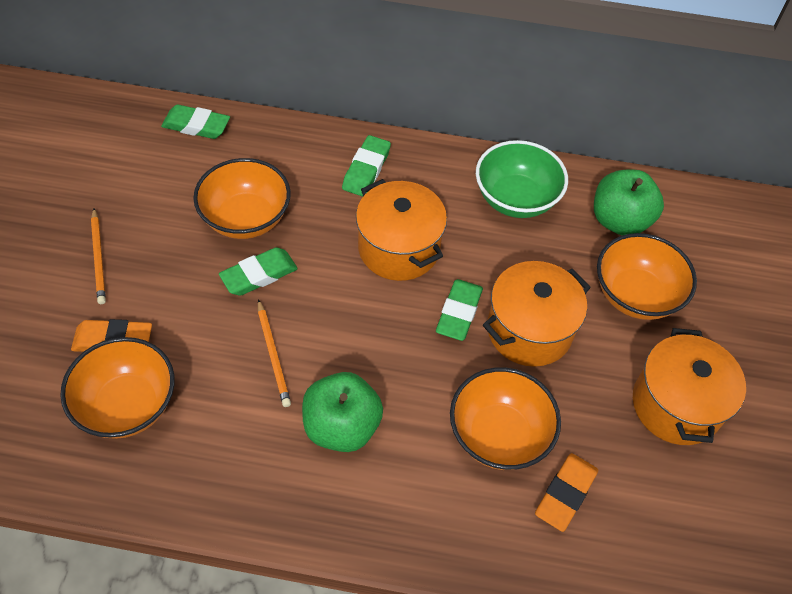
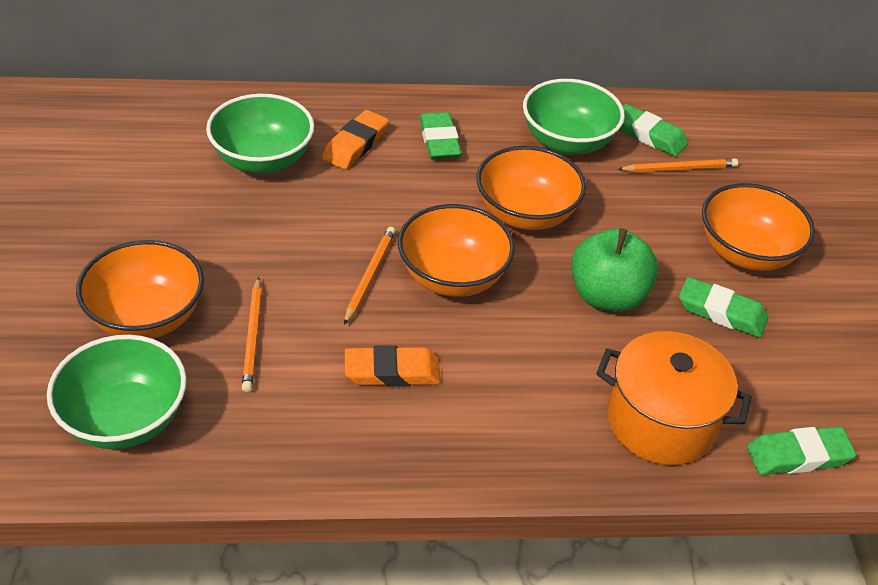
green apple: 2 -> 1
green bowl: 1 -> 3
orange pencil: 2 -> 3
orange pot: 3 -> 1

